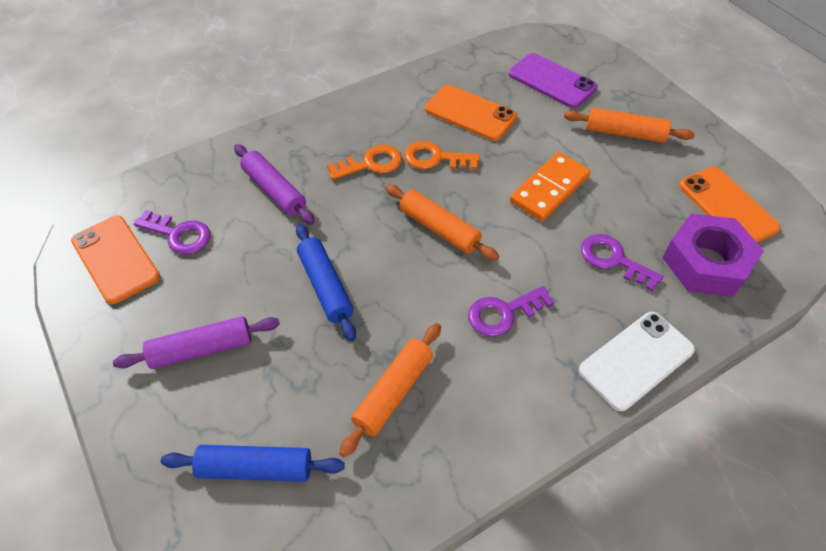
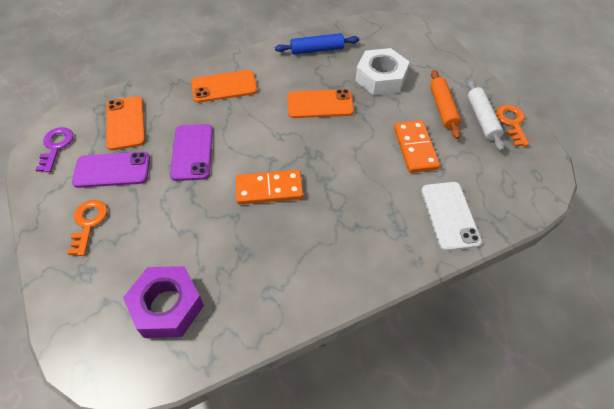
blue rolling pin: 2 -> 1
orange domino: 1 -> 2
orange rolling pin: 3 -> 1
purple key: 3 -> 1
purple phone: 1 -> 2
purple rolling pin: 2 -> 0
white nut: 0 -> 1
white rolling pin: 0 -> 1

